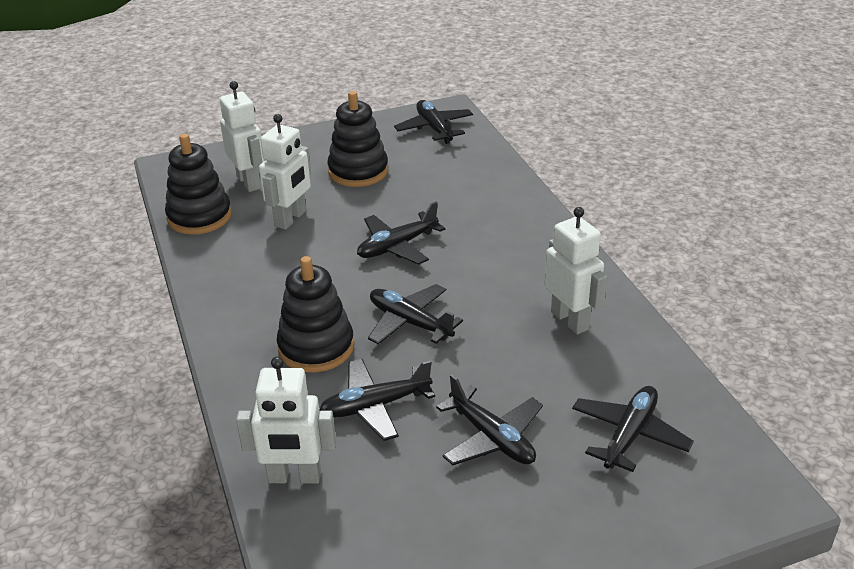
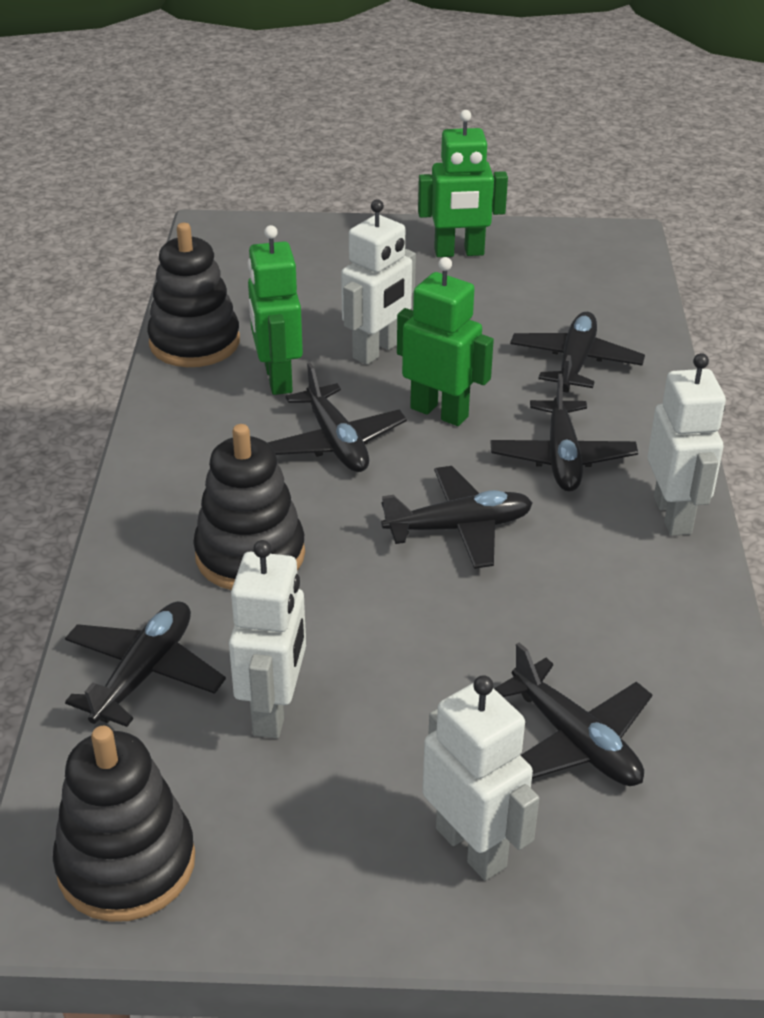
green robot: 0 -> 3

